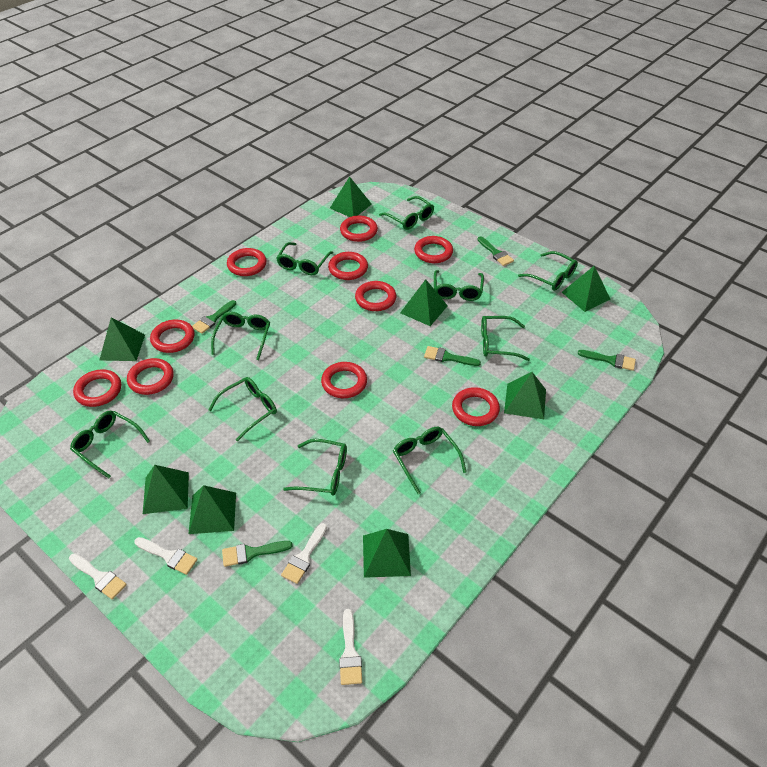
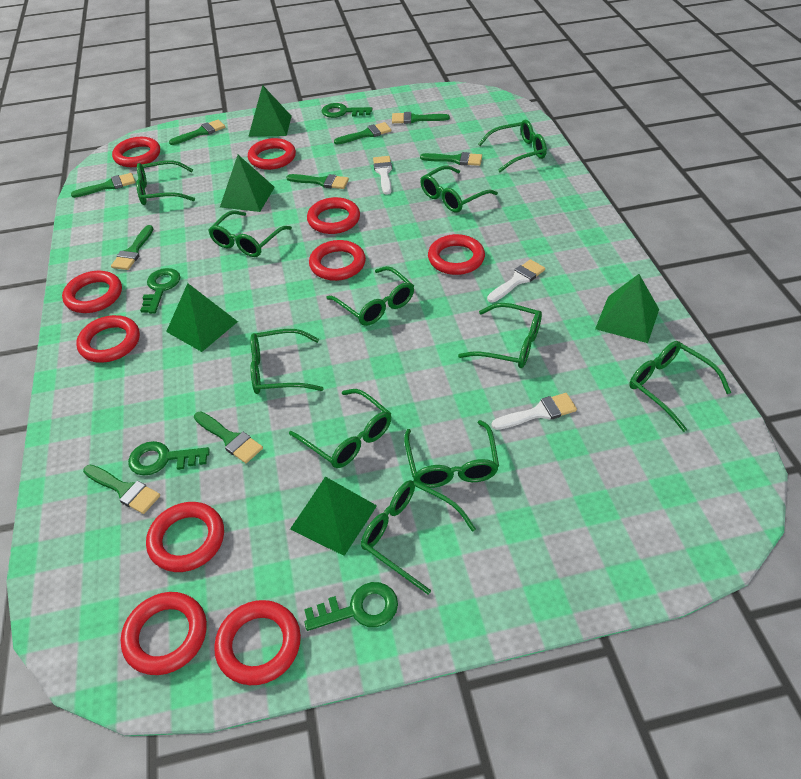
green brush: 5 -> 9
green glasses: 10 -> 11
green key: 0 -> 4
green pyramid: 8 -> 5
white brush: 4 -> 3

